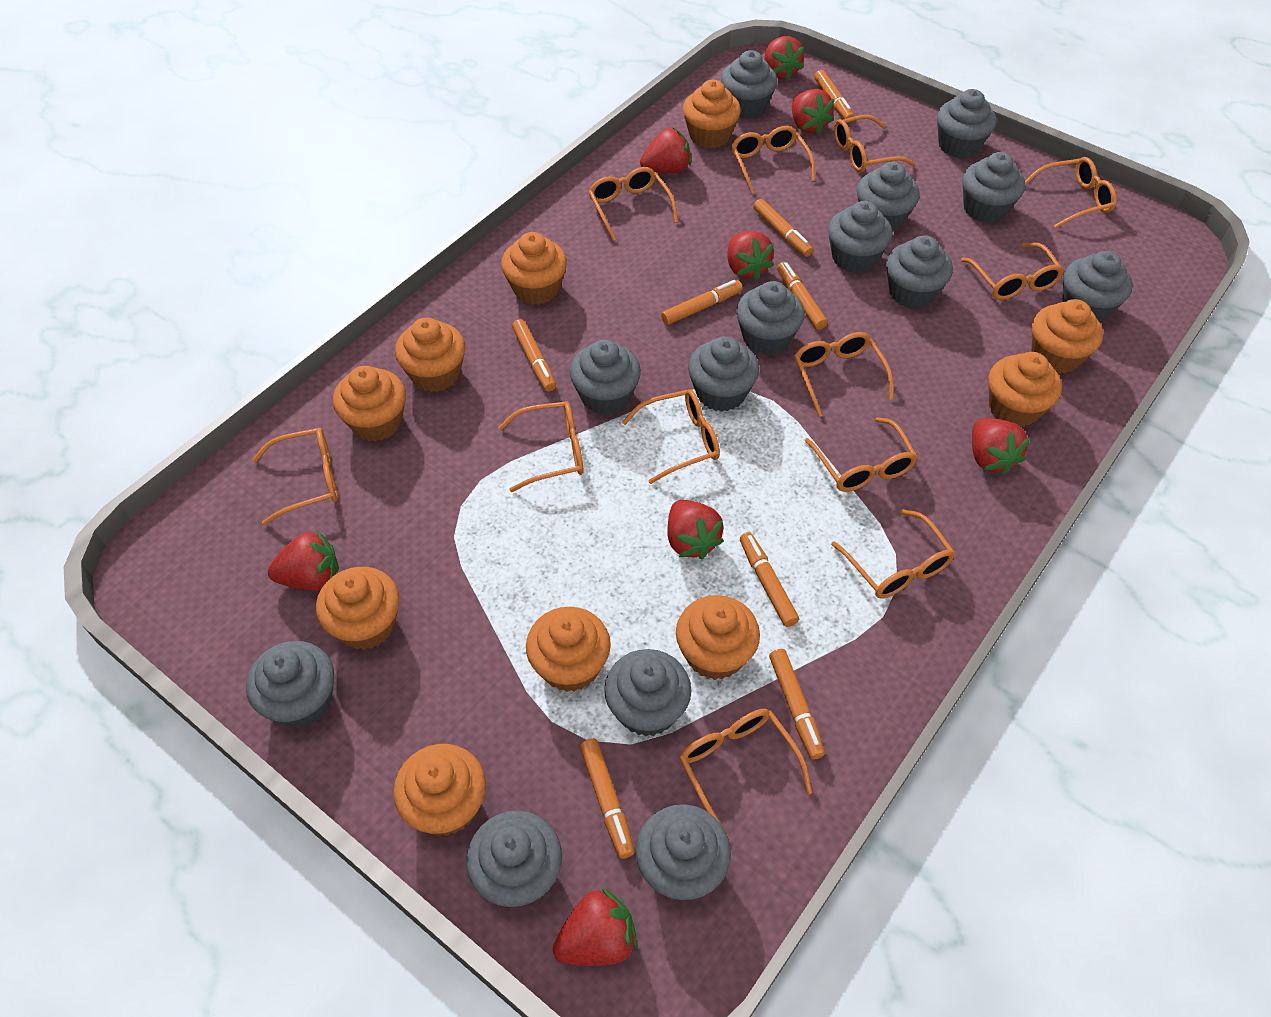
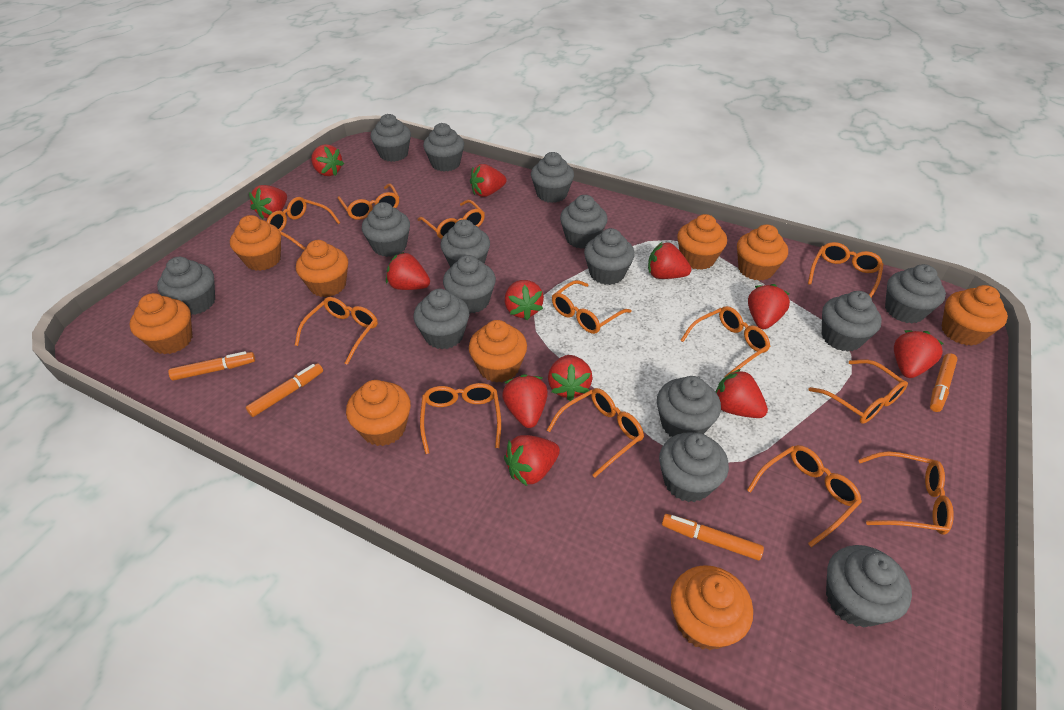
grey cupcake: 14 -> 15
orange cupcake: 10 -> 9
orange marker: 8 -> 4
red strawberry: 8 -> 12

